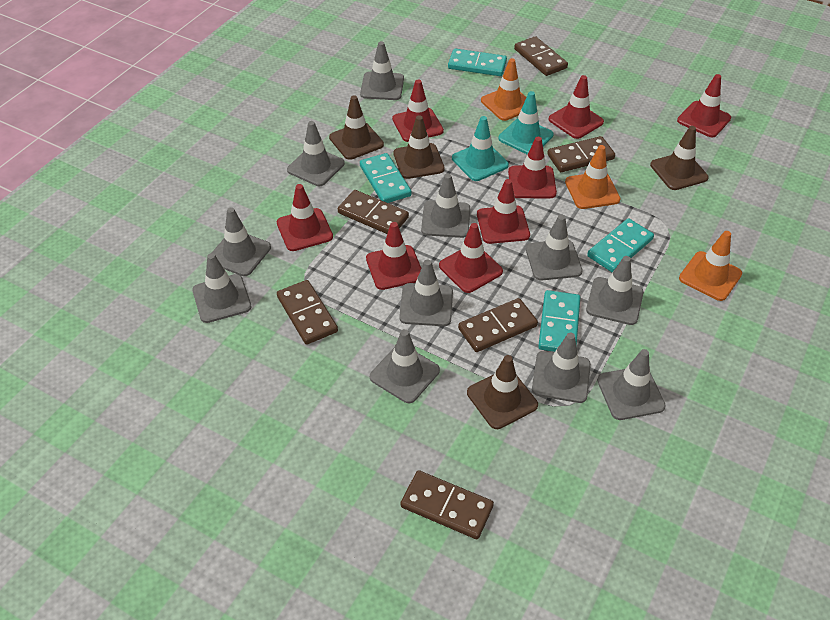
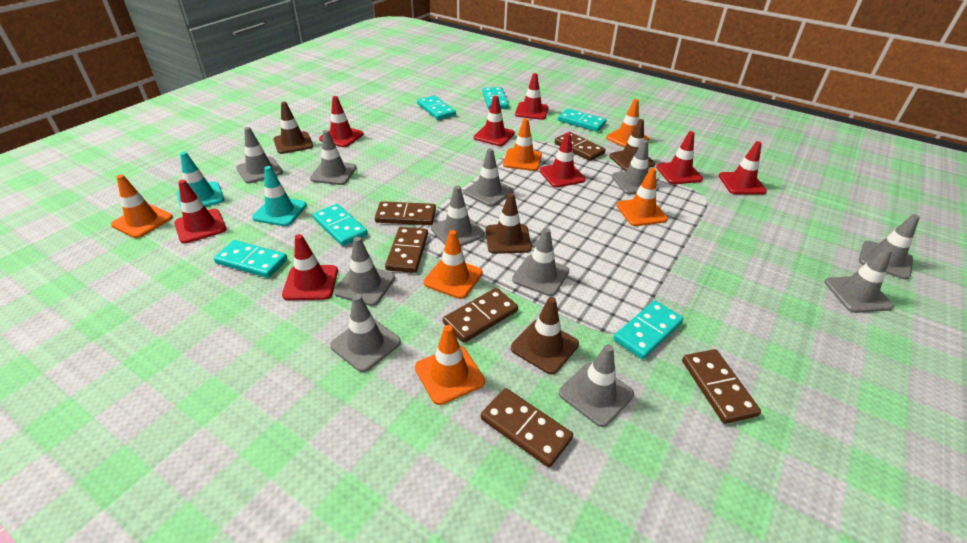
orange traffic cone: 3 -> 6
turquoise domino: 4 -> 6

